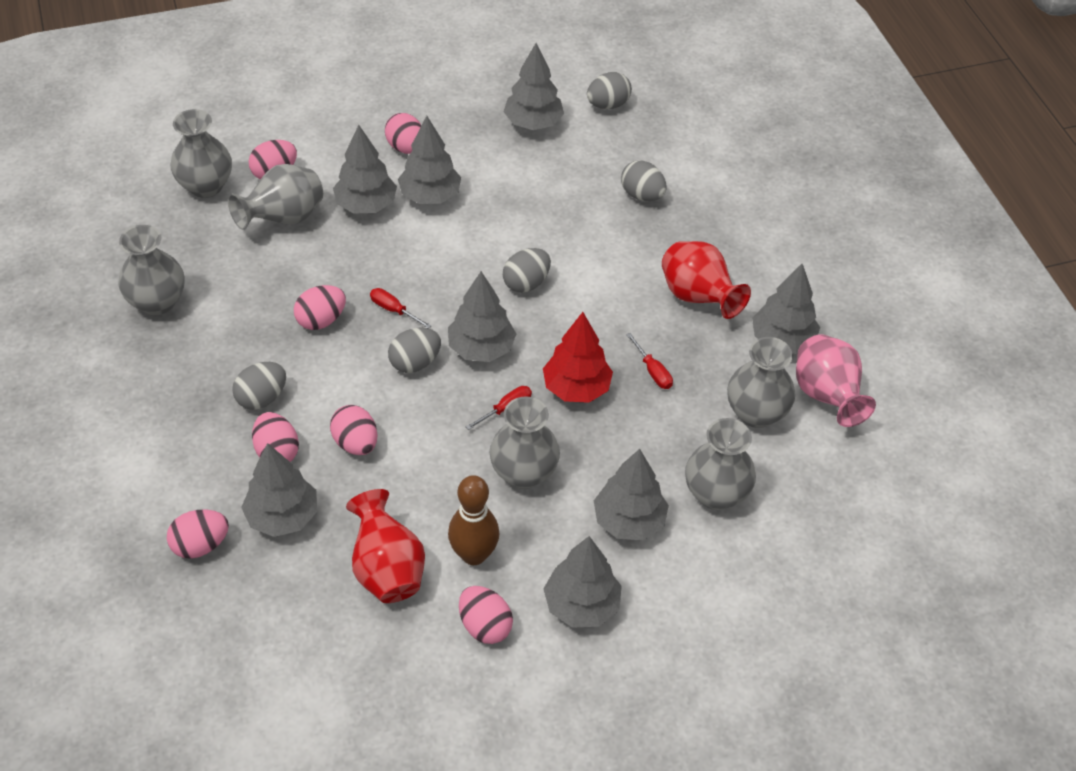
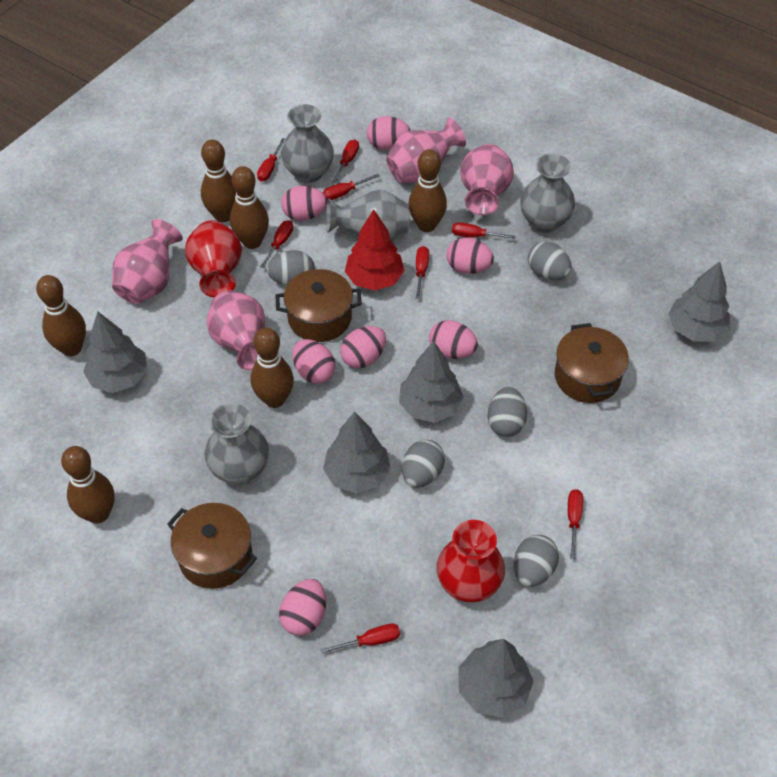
brown bowling pin: 1 -> 6
brown pot: 0 -> 3
grey tree: 8 -> 5
grey vase: 6 -> 4
pink vase: 1 -> 4
red screwdriver: 3 -> 8

